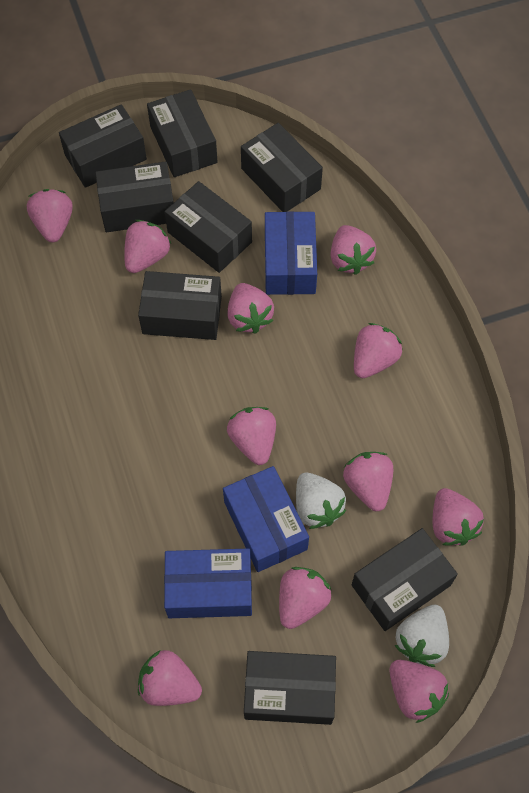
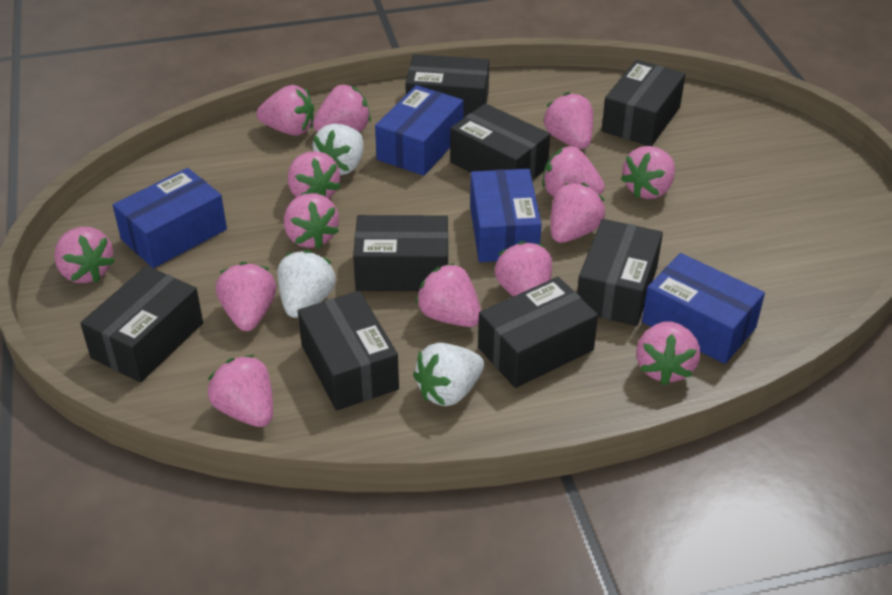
blue box: 3 -> 4
pink strawberry: 11 -> 14
white strawberry: 2 -> 3

